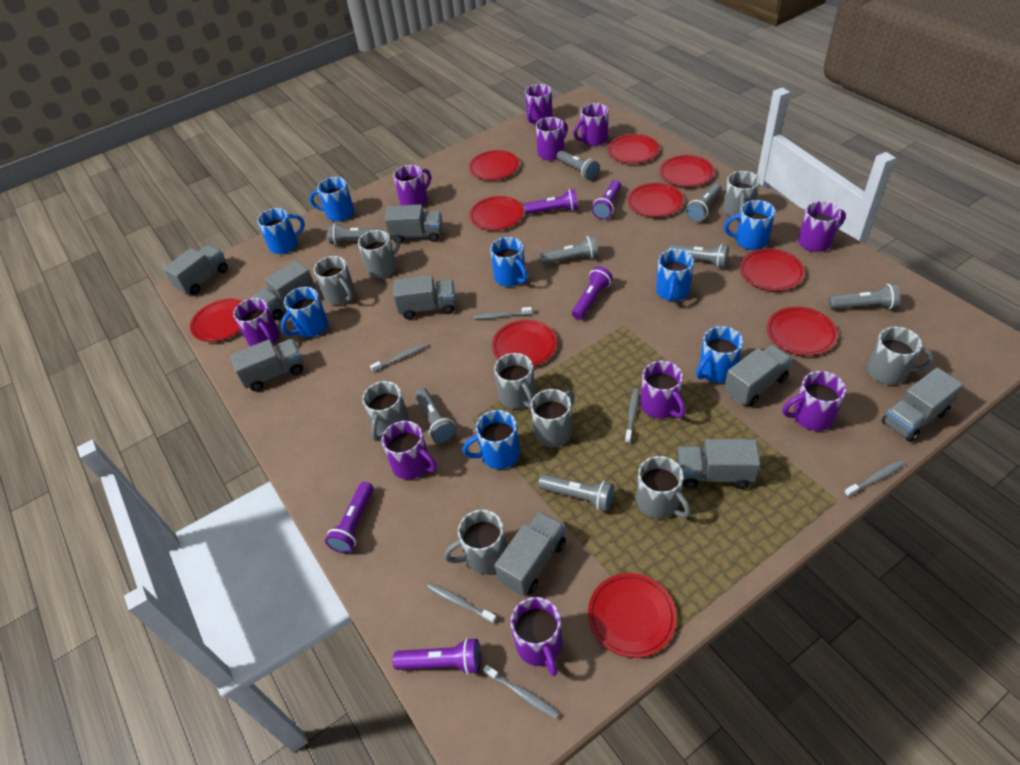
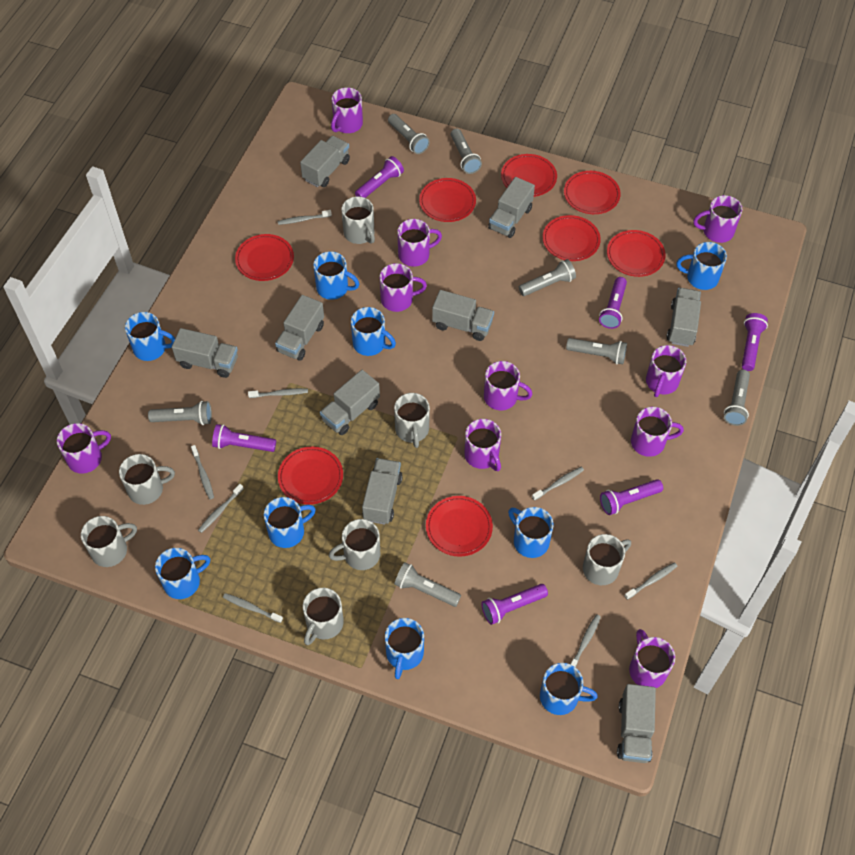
blue mug: 8 -> 9
grey flashlight: 8 -> 7
grey mug: 9 -> 7
grey toothbrush: 6 -> 8
purple flashlight: 5 -> 6
red plate: 10 -> 8

